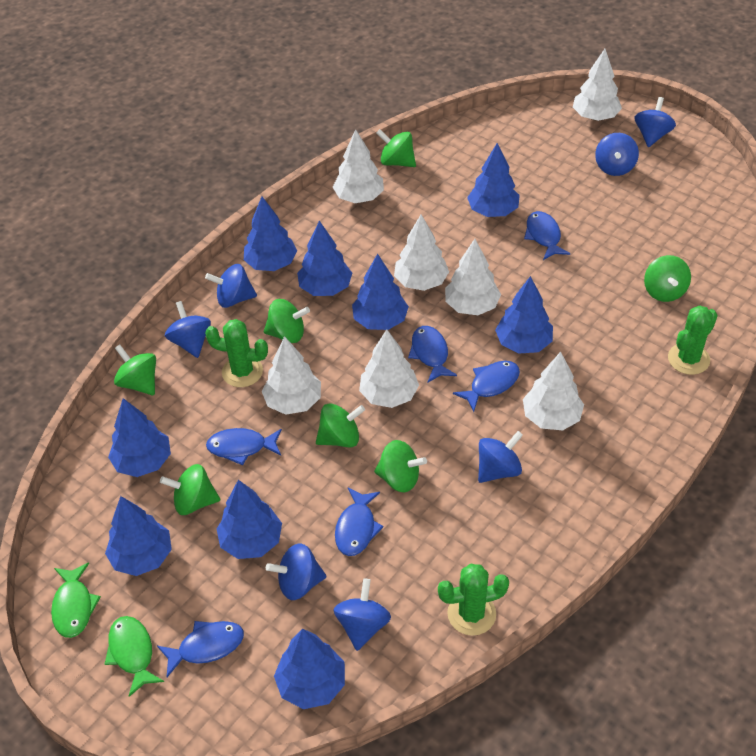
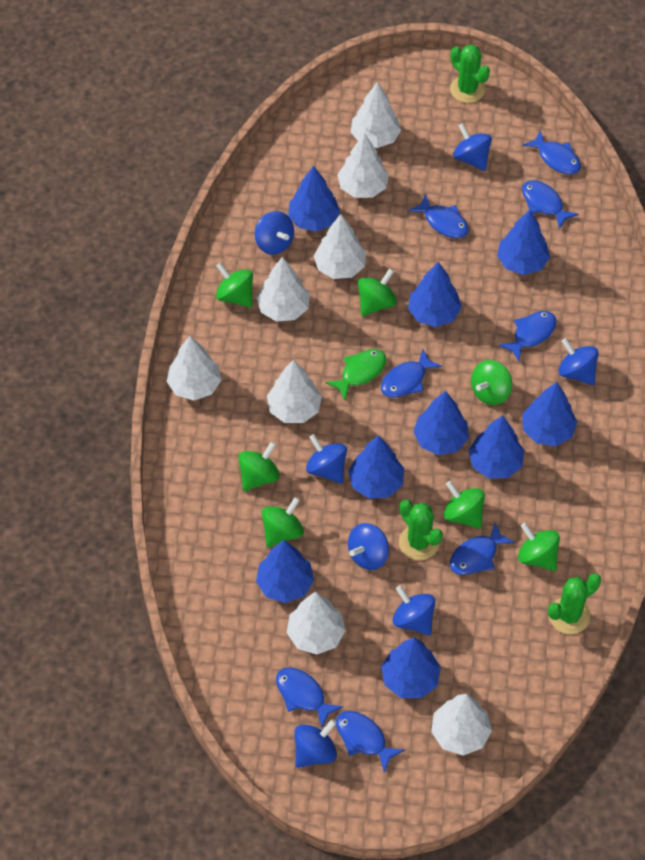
blue fish: 6 -> 8
green fish: 2 -> 1
white tree: 7 -> 8

